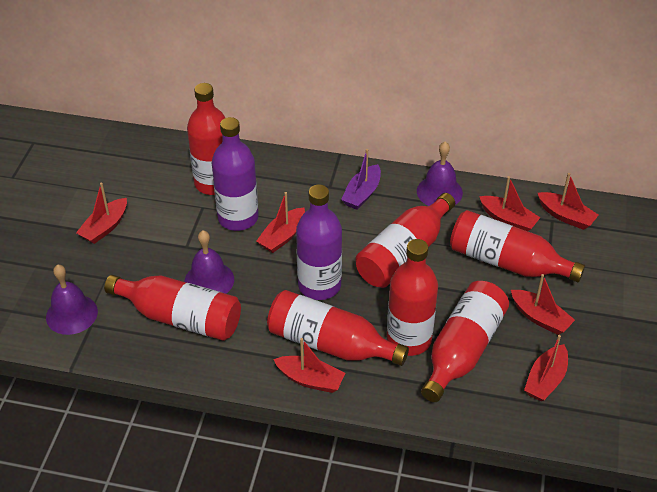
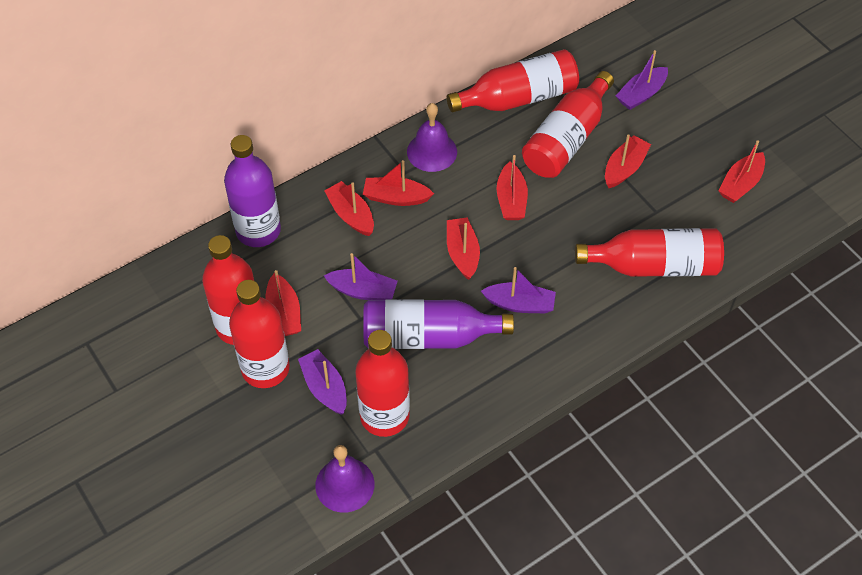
purple bell: 3 -> 2
purple boat: 1 -> 4
red bottle: 7 -> 6

